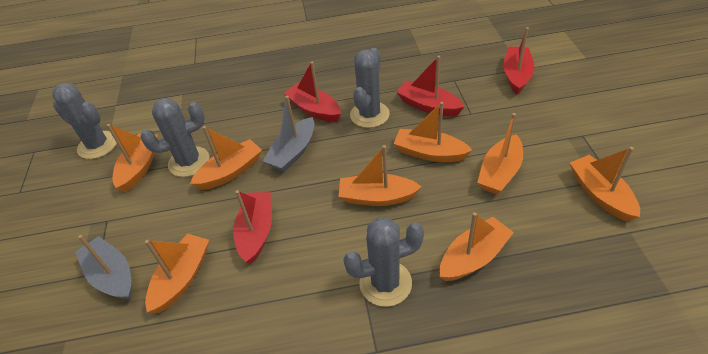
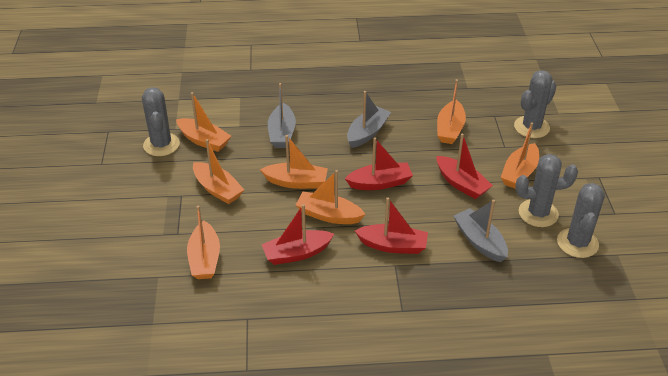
grey boat: 2 -> 3
orange boat: 8 -> 7

